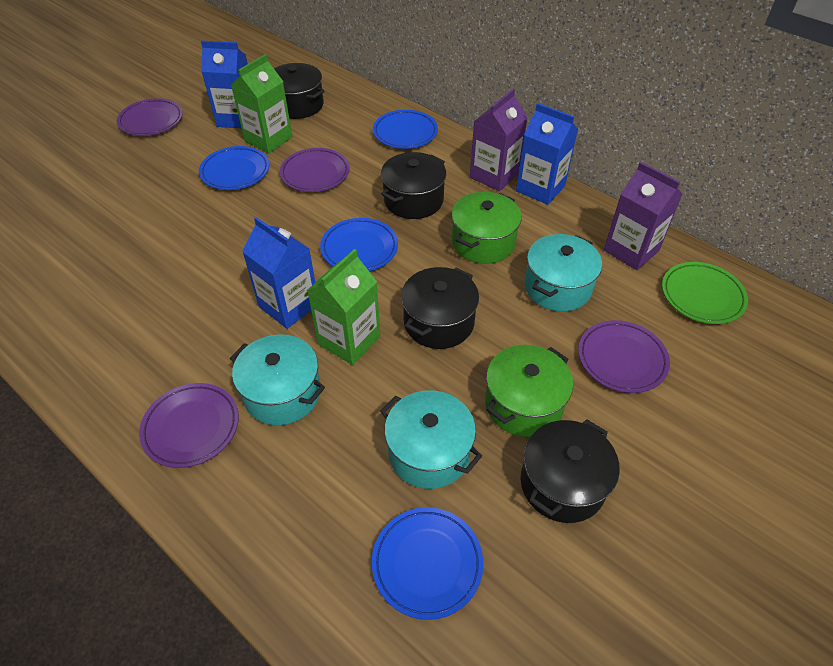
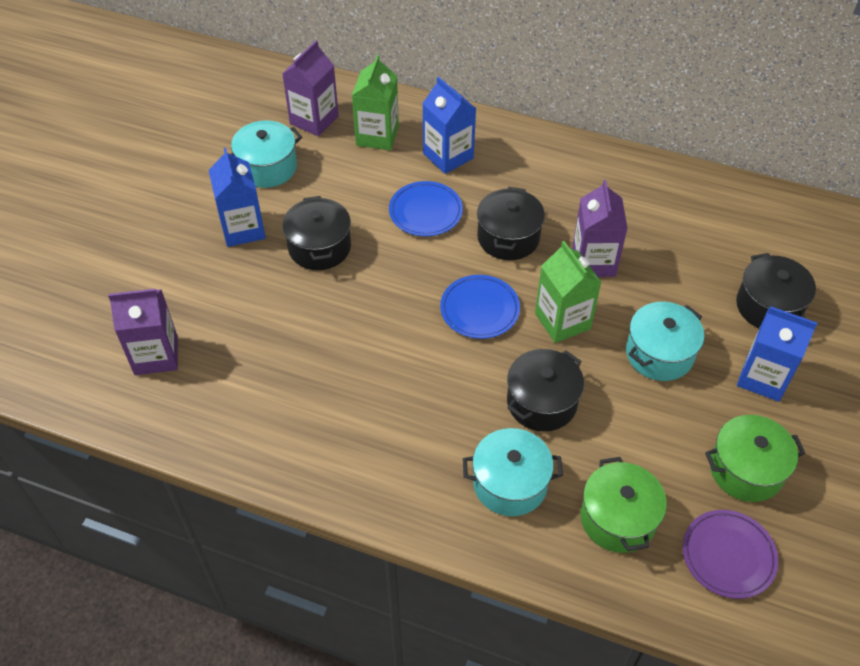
blue plate: 4 -> 2
green plate: 1 -> 0
purple carton: 2 -> 3
purple plate: 4 -> 1

